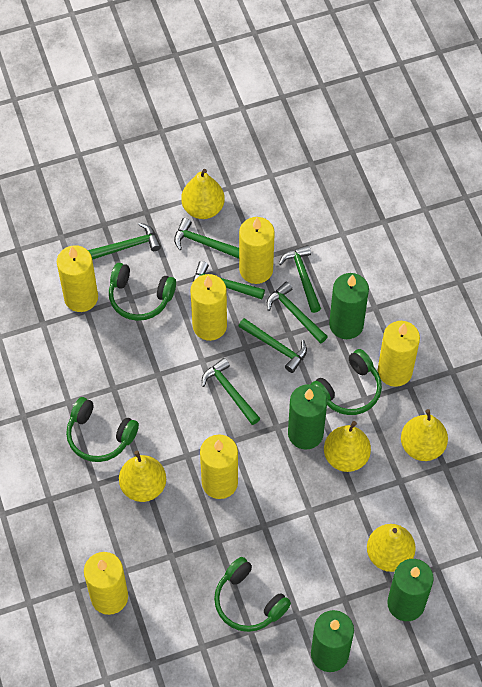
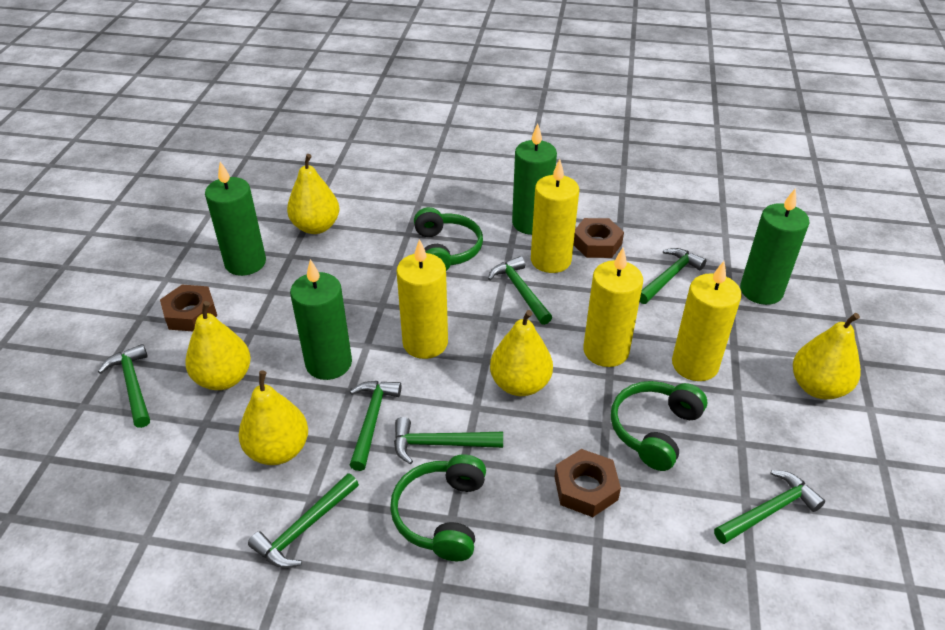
brown nut: 0 -> 3
green headphones: 4 -> 3
yellow candle: 6 -> 4

